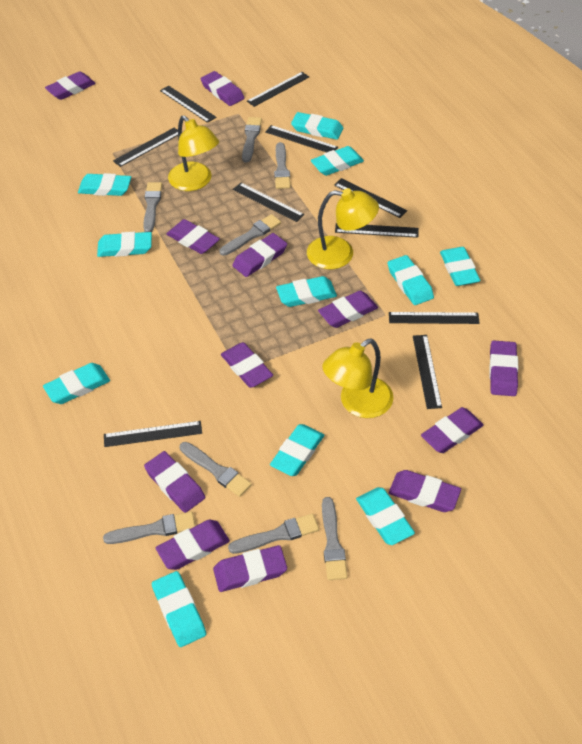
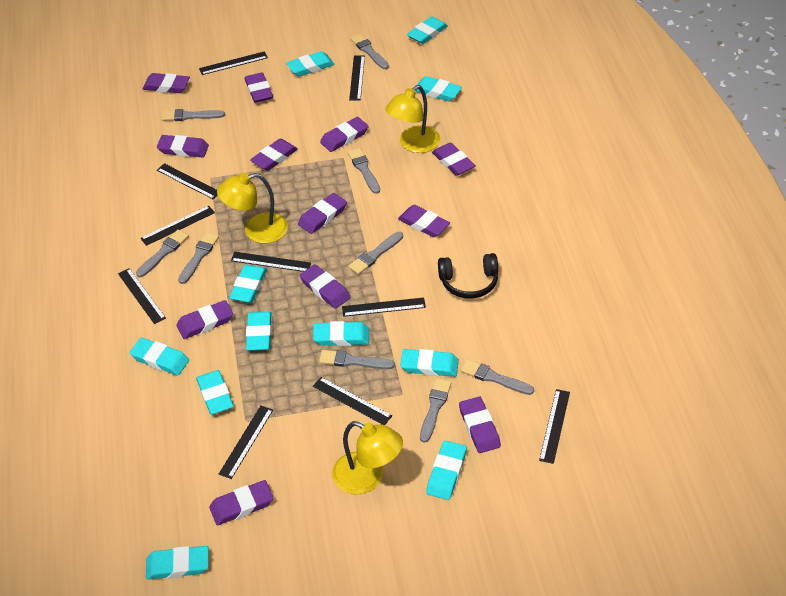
black headphones: 0 -> 1
grey brush: 8 -> 9

